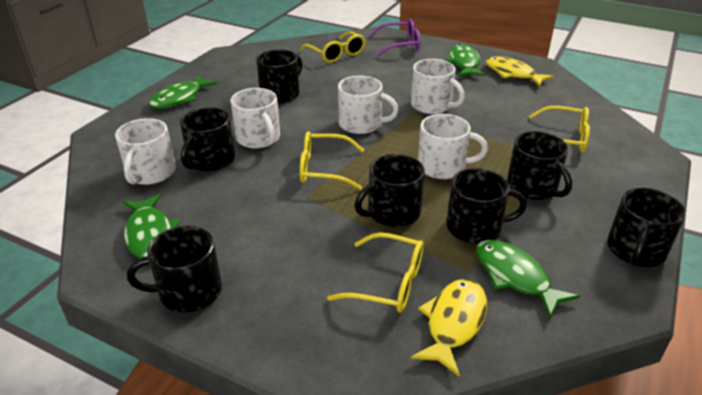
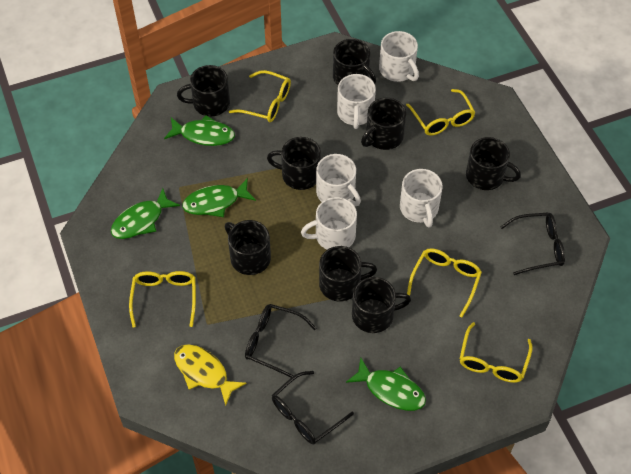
black glasses: 0 -> 3
black mug: 7 -> 8
purple glasses: 1 -> 0
yellow fish: 2 -> 1
yellow glasses: 4 -> 5

